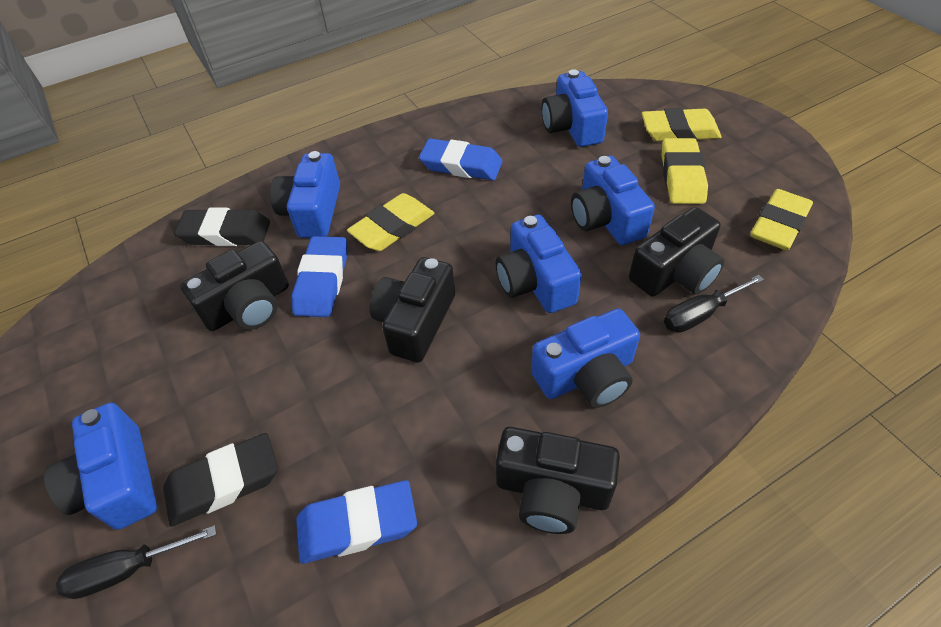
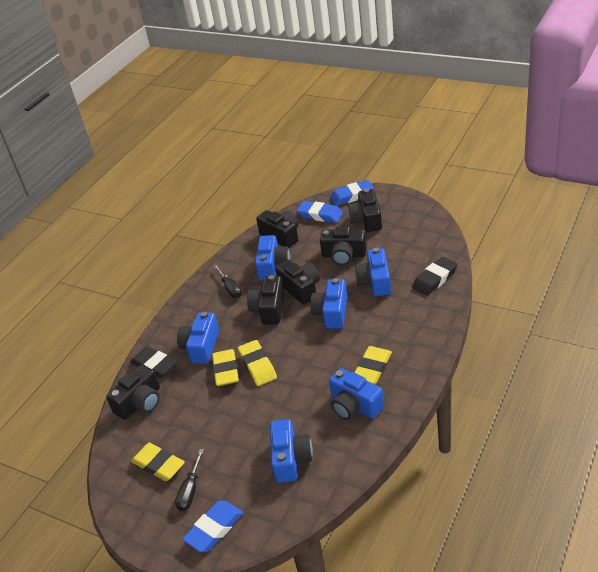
black camera: 4 -> 6

